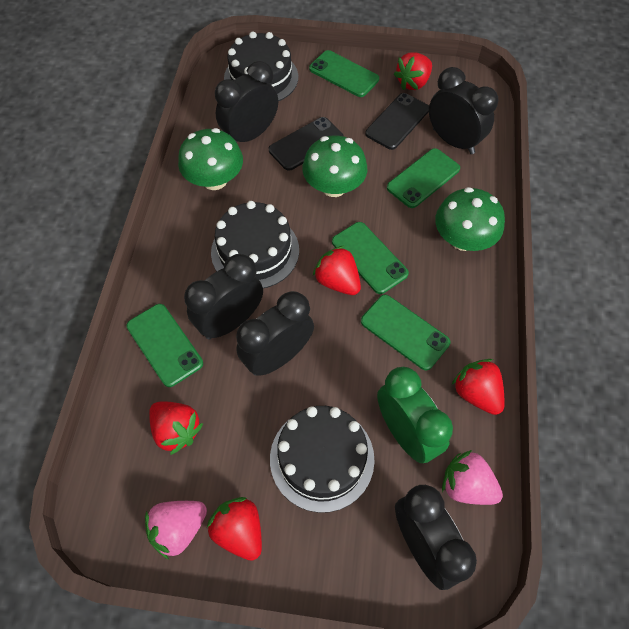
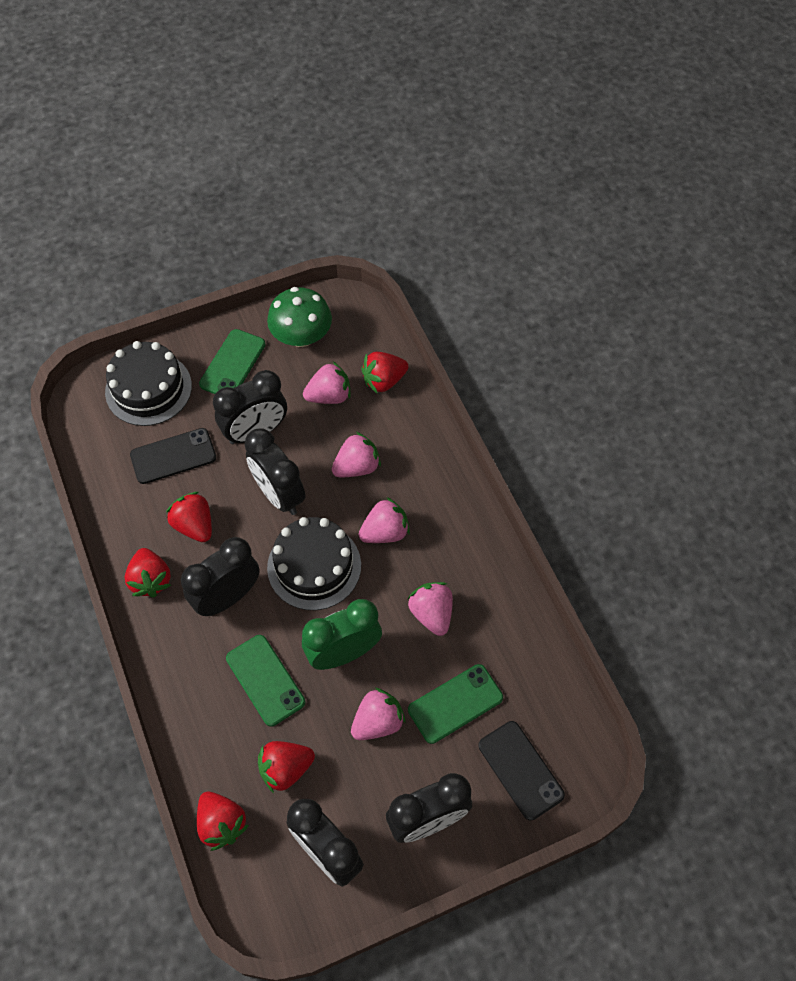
black cake: 3 -> 2
green mushroom: 3 -> 1
green phone: 5 -> 3
pink strawberry: 2 -> 5

